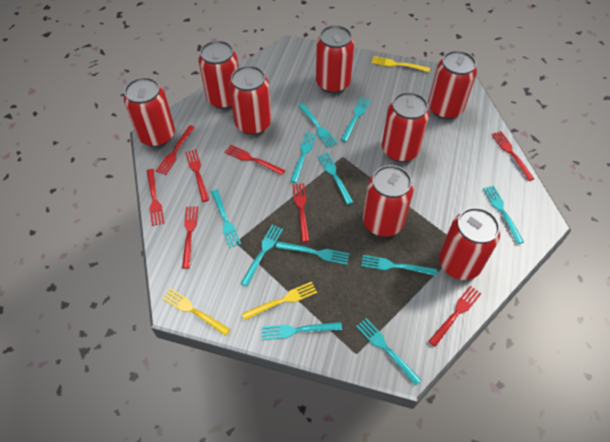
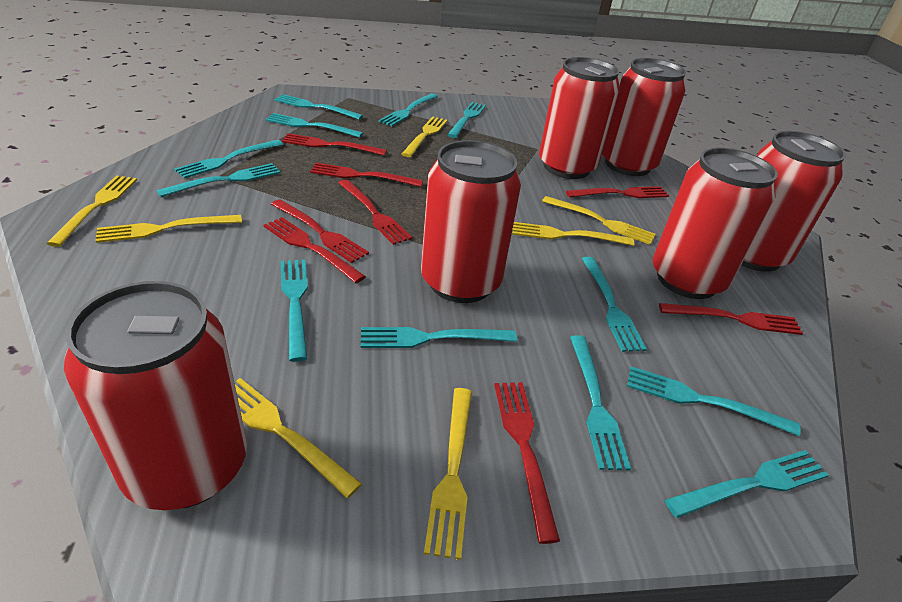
red can: 8 -> 6
turquoise fork: 11 -> 12
yellow fork: 3 -> 7

